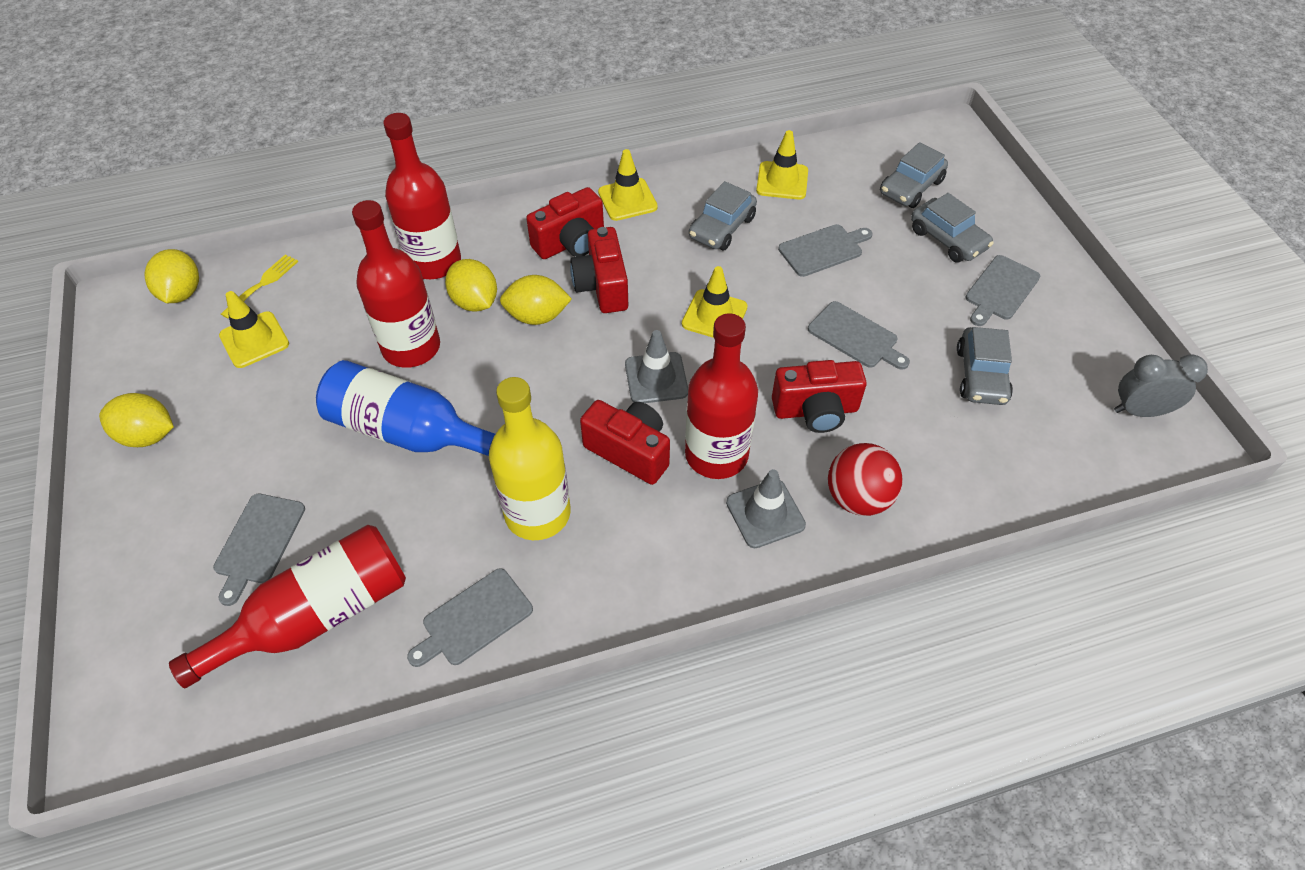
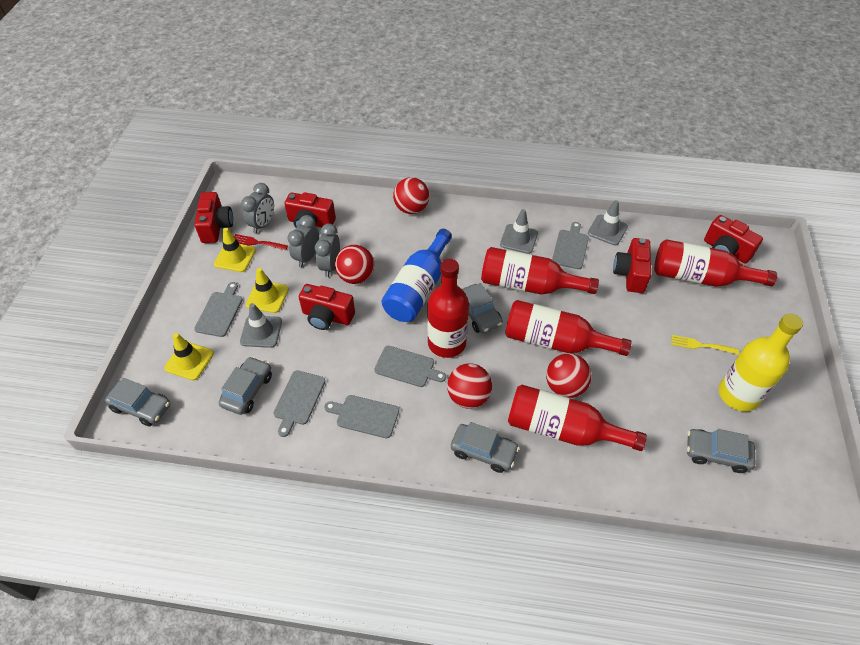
grey car: 4 -> 5
grey clock: 1 -> 3
grey traffic cone: 2 -> 3
red ball: 1 -> 4
red bottle: 4 -> 5
red camera: 4 -> 5
red fork: 0 -> 1
yellow lemon: 4 -> 0
yellow traffic cone: 4 -> 3

